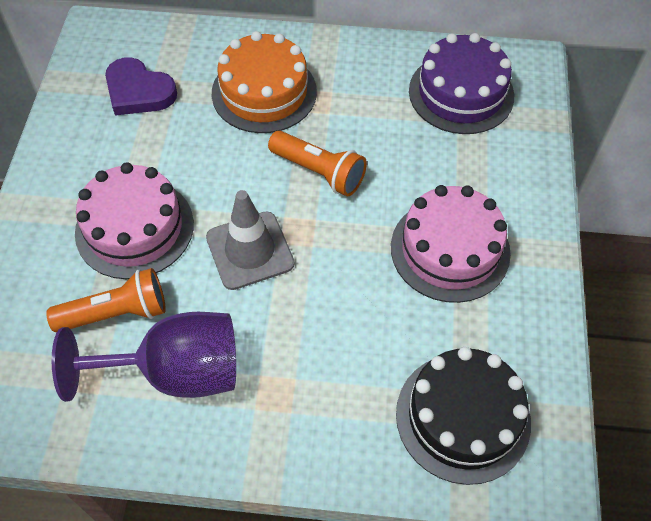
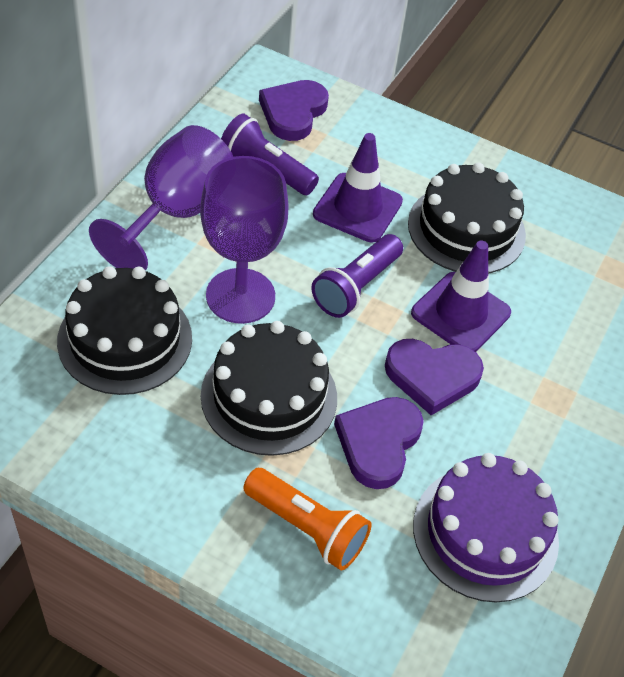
black cake: 1 -> 3
grey traffic cone: 1 -> 0
orange cake: 1 -> 0
orange flashlight: 2 -> 1
pink cake: 2 -> 0
purple flashlight: 0 -> 2
purple goblet: 1 -> 2
purple heart: 1 -> 3
purple traffic cone: 0 -> 2

